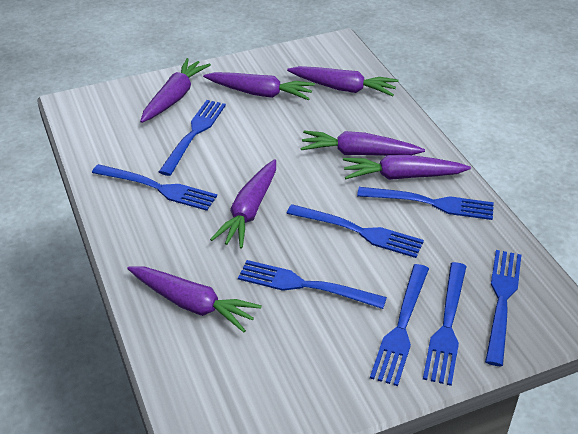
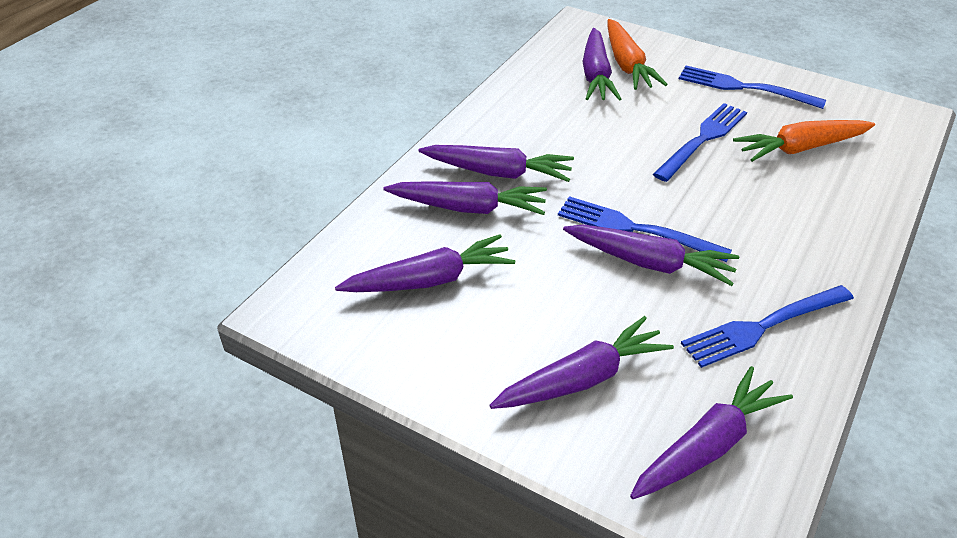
blue fork: 8 -> 4
orange carrot: 0 -> 2

